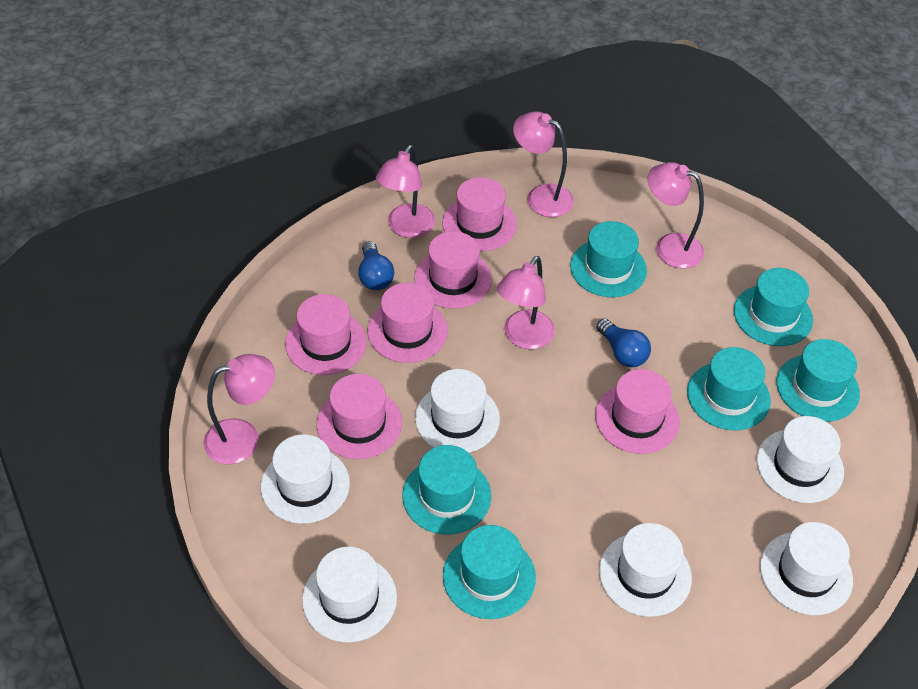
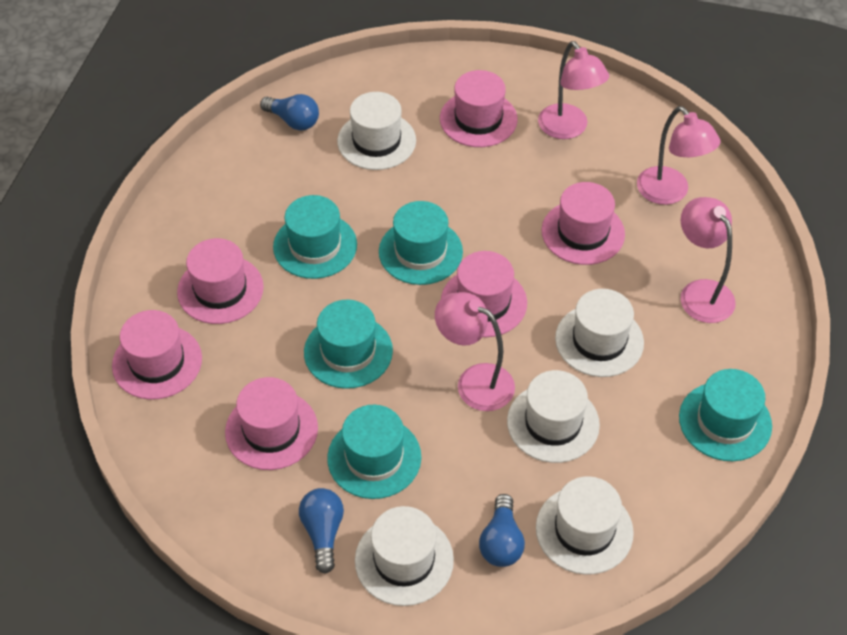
blue light bulb: 2 -> 3
pink lamp: 5 -> 4
turquoise hat: 6 -> 5
white hat: 6 -> 5

